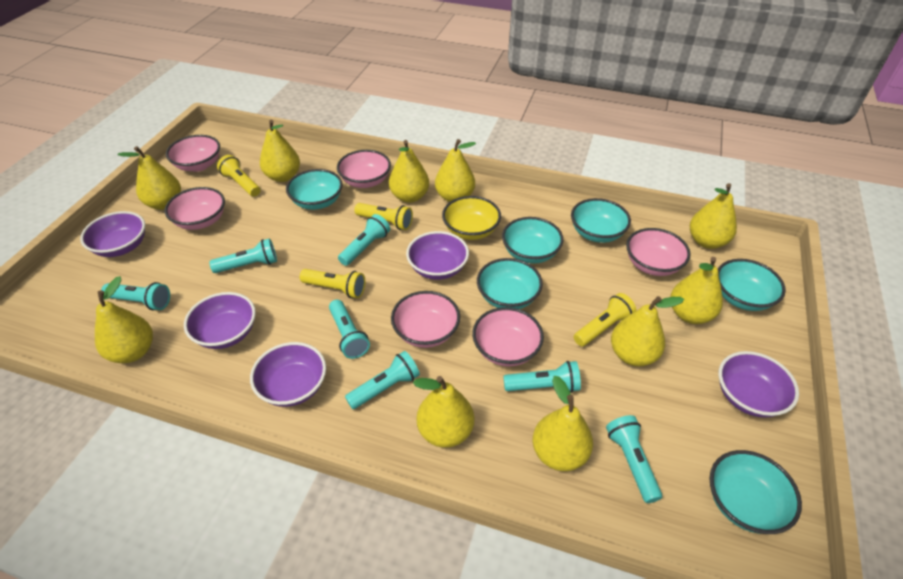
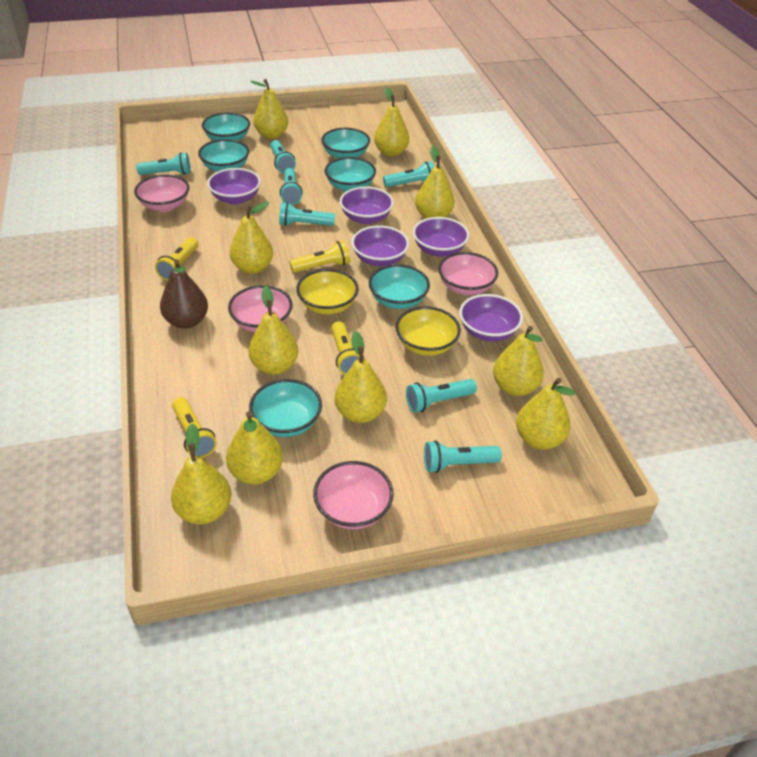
brown pear: 0 -> 1
pink bowl: 6 -> 4
yellow bowl: 1 -> 2

